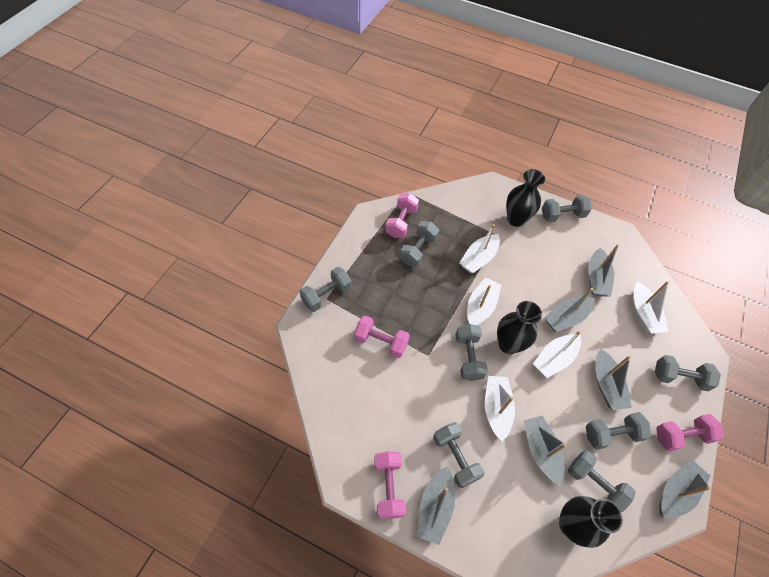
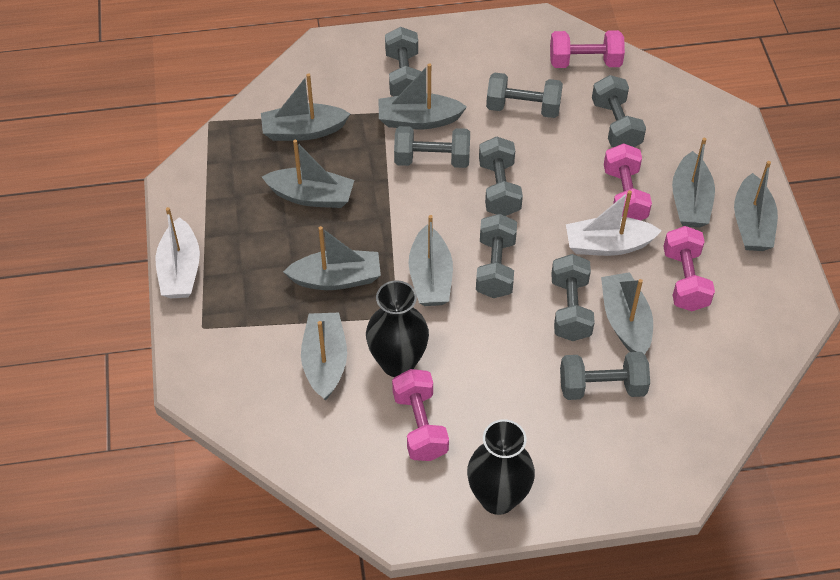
black vase: 3 -> 2
grey boat: 6 -> 9
white boat: 5 -> 2

